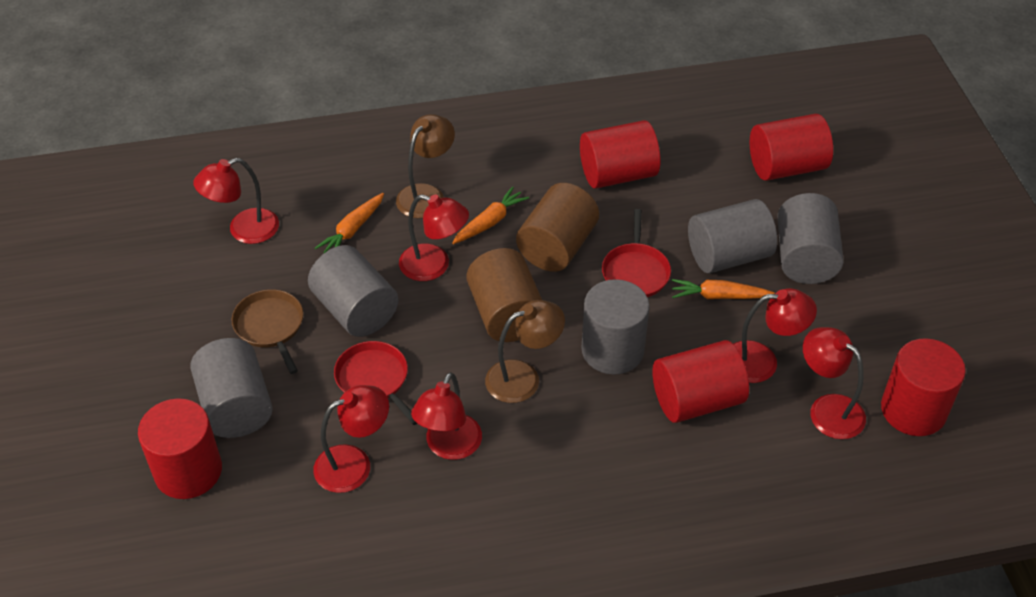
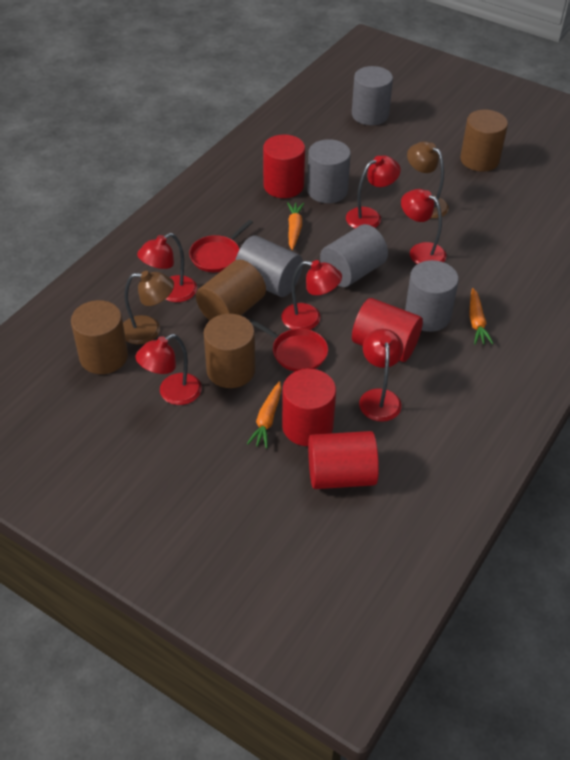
brown cylinder: 2 -> 4
brown pan: 1 -> 0
red cylinder: 5 -> 4

